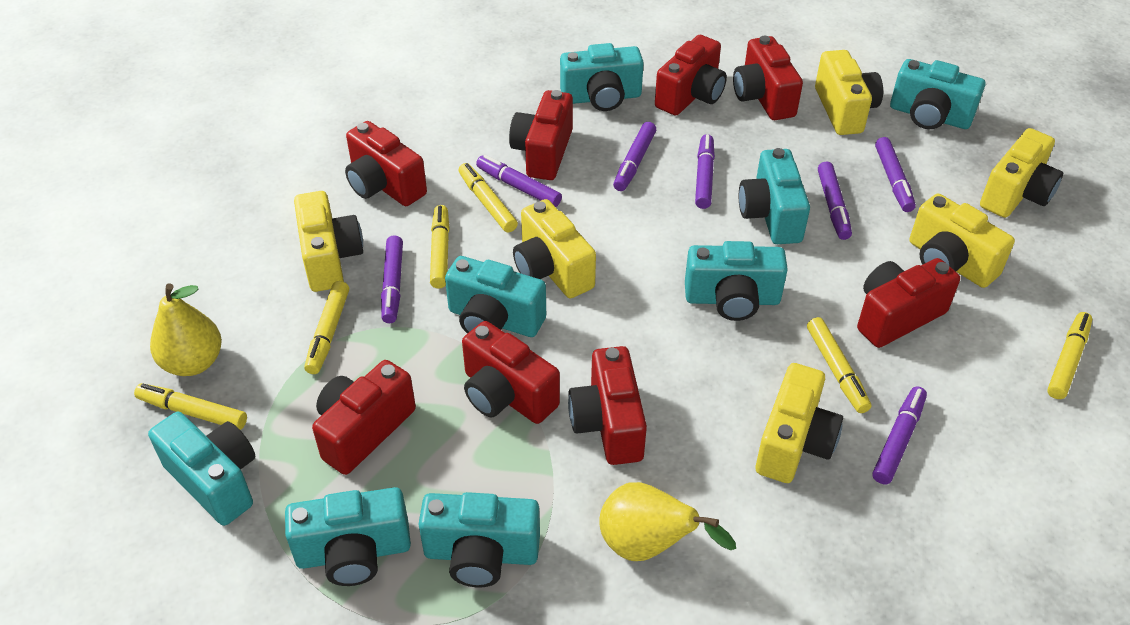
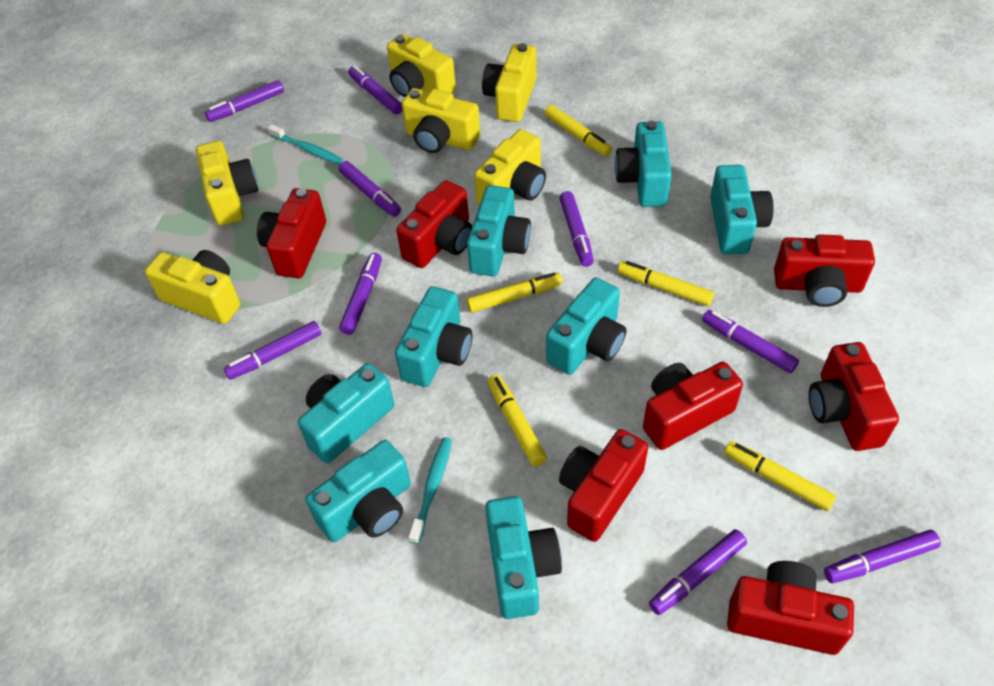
purple marker: 7 -> 9
red camera: 8 -> 7
turquoise toothbrush: 0 -> 2
yellow marker: 6 -> 5
yellow pear: 2 -> 0

